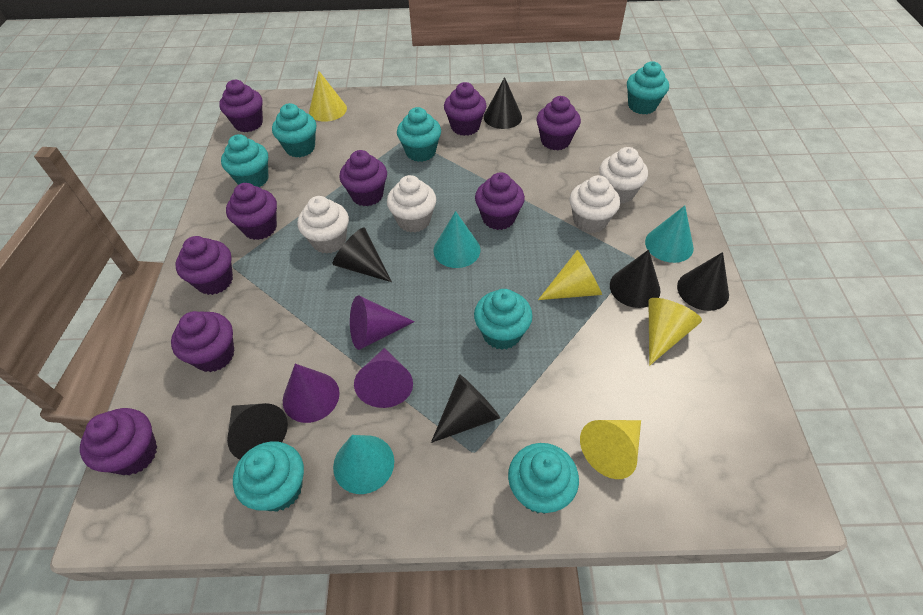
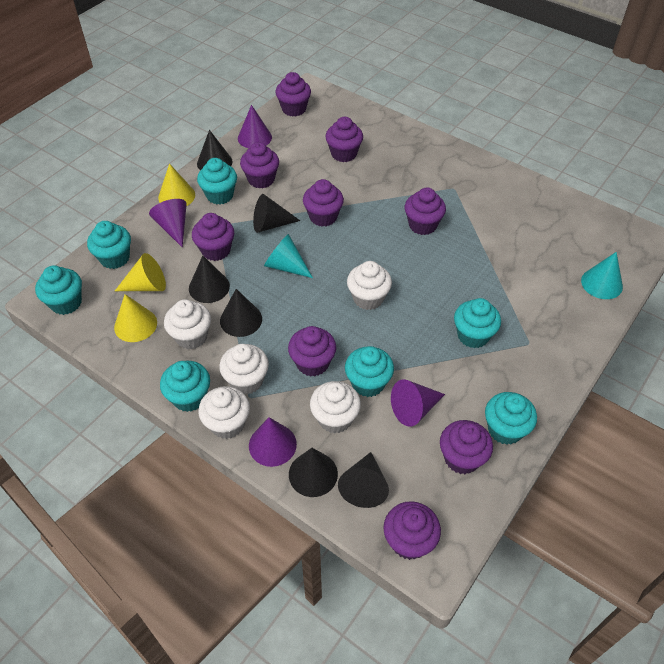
purple cone: 3 -> 4
turquoise cone: 3 -> 2
white cupcake: 4 -> 5
yellow cone: 4 -> 3

